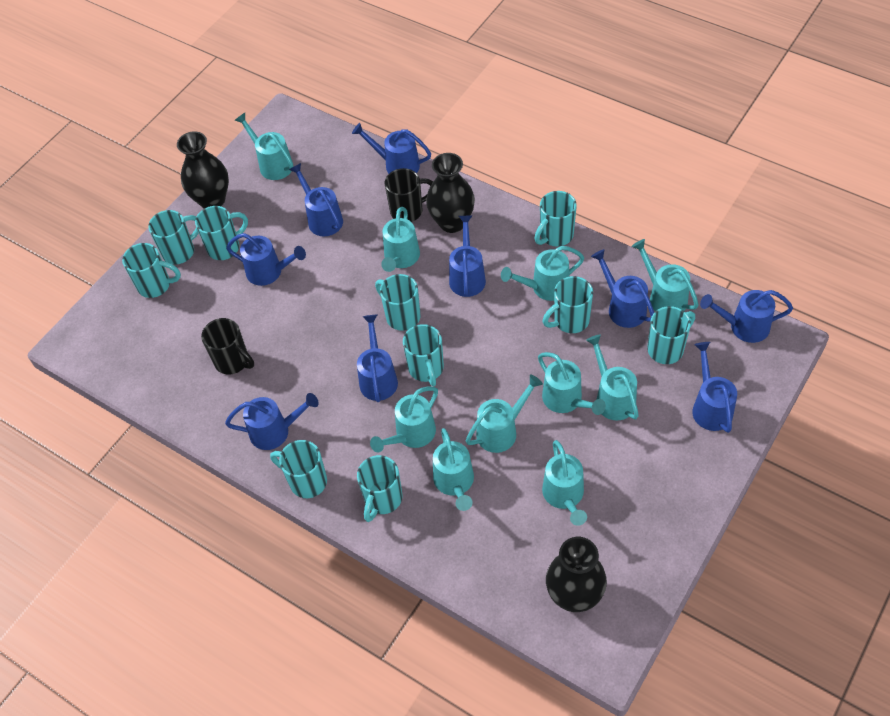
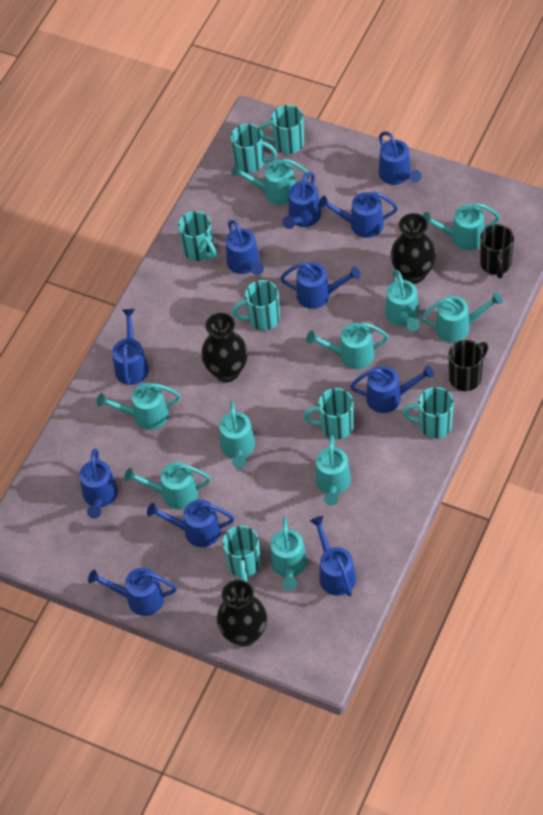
blue watering can: 9 -> 11
turquoise mug: 10 -> 7

